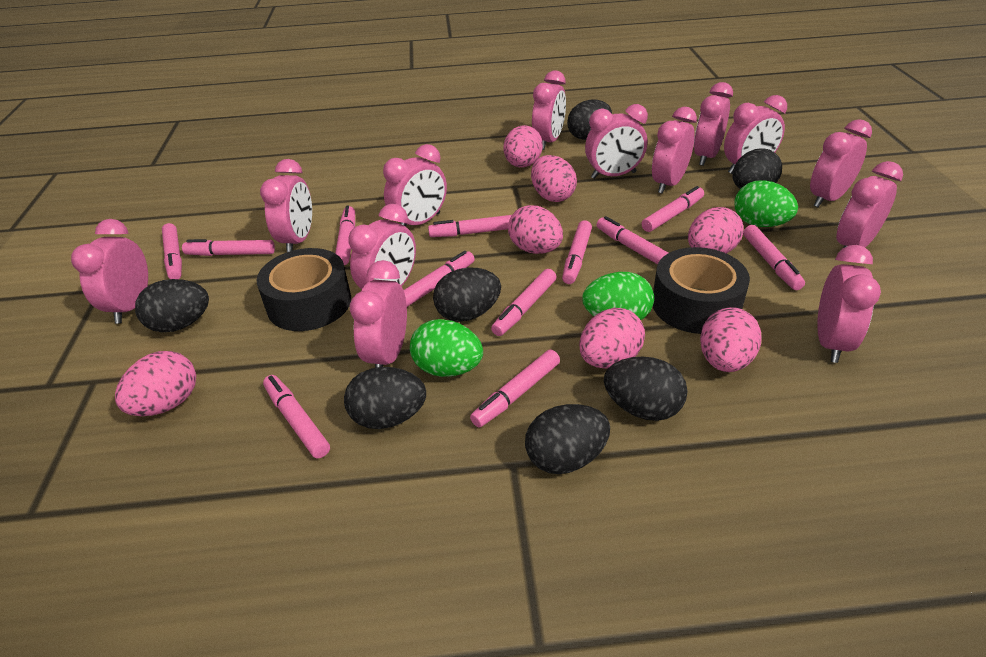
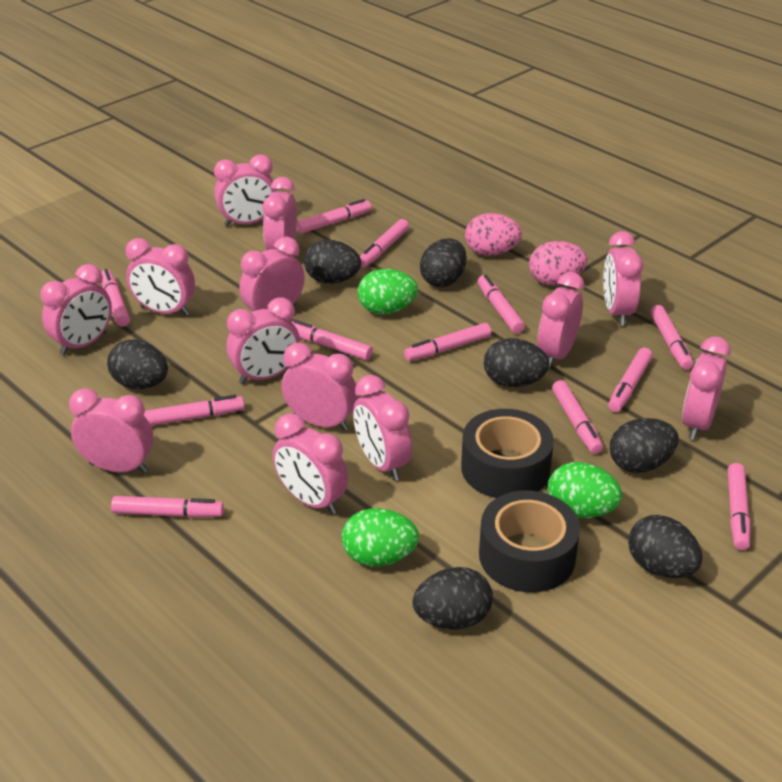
pink egg: 7 -> 2

